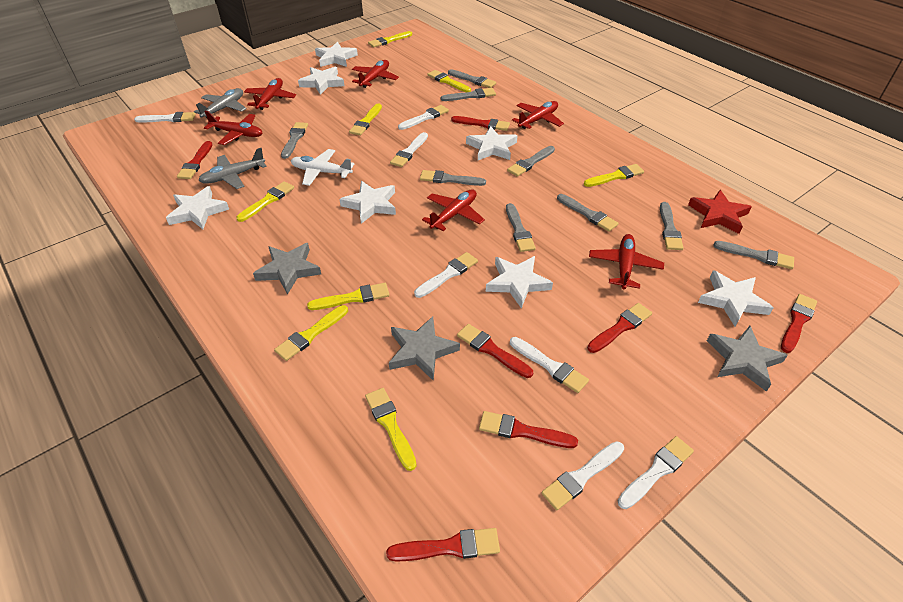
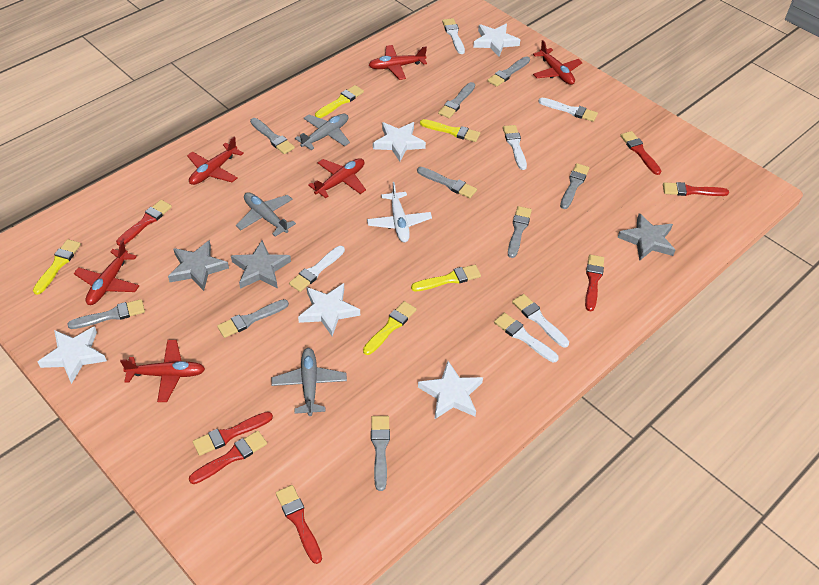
grey plane: 2 -> 3
red star: 1 -> 0
white brush: 7 -> 6
white star: 7 -> 5
yellow brush: 8 -> 5

